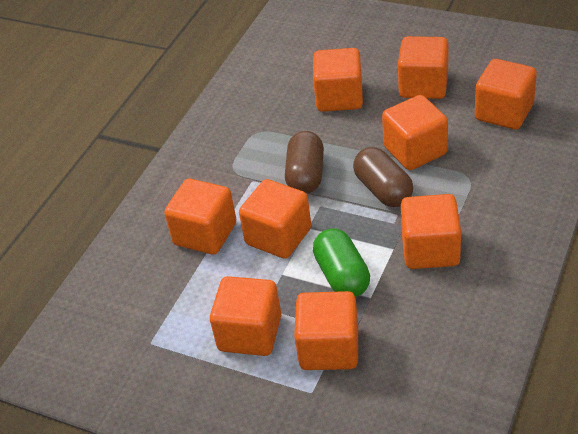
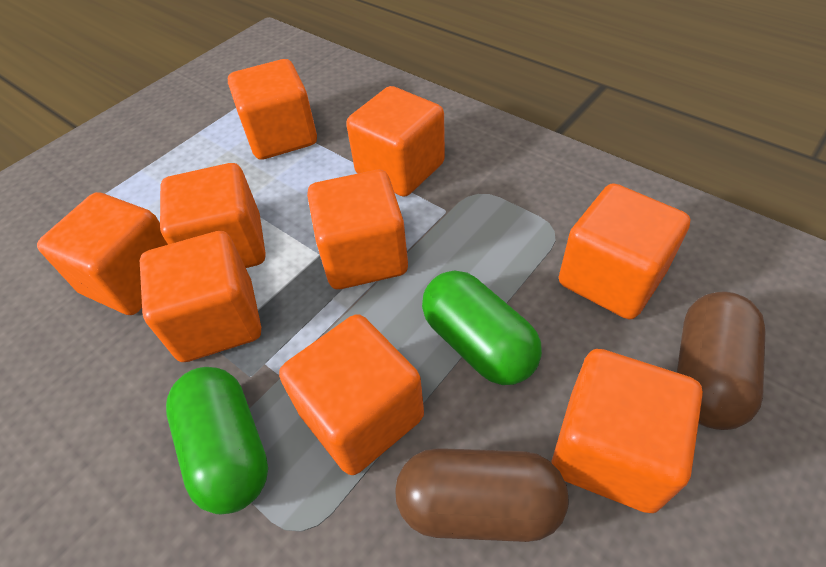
green capsule: 1 -> 2

